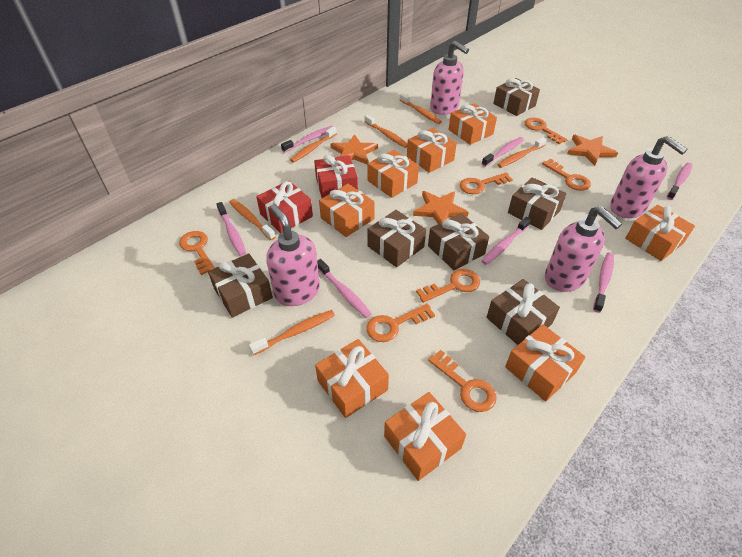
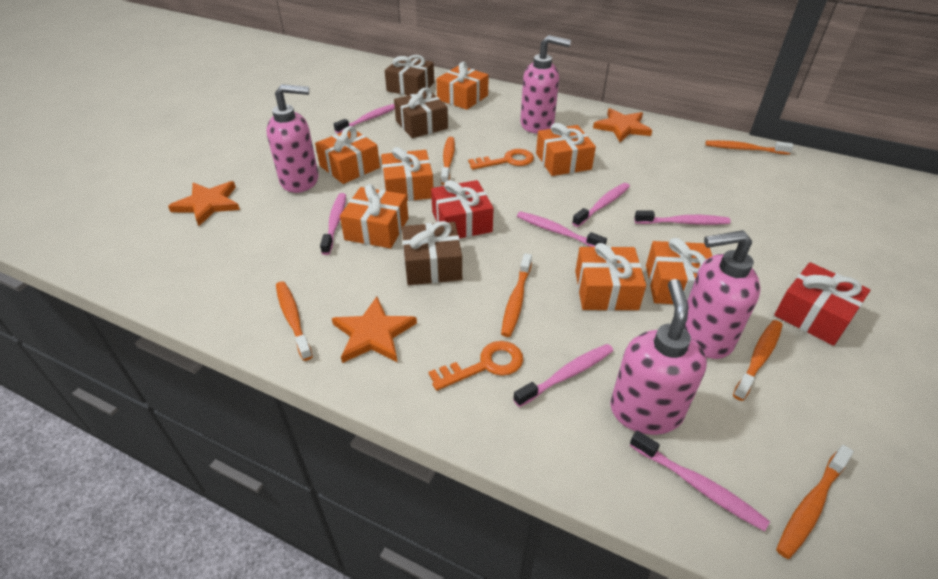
brown gift: 6 -> 3
orange gift: 8 -> 7
orange key: 7 -> 2

